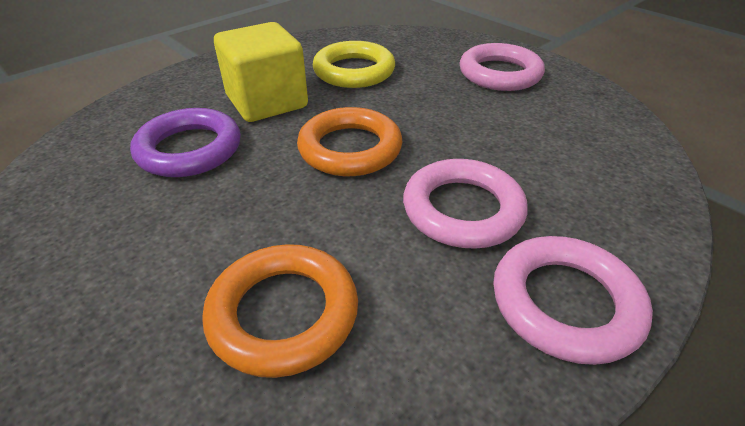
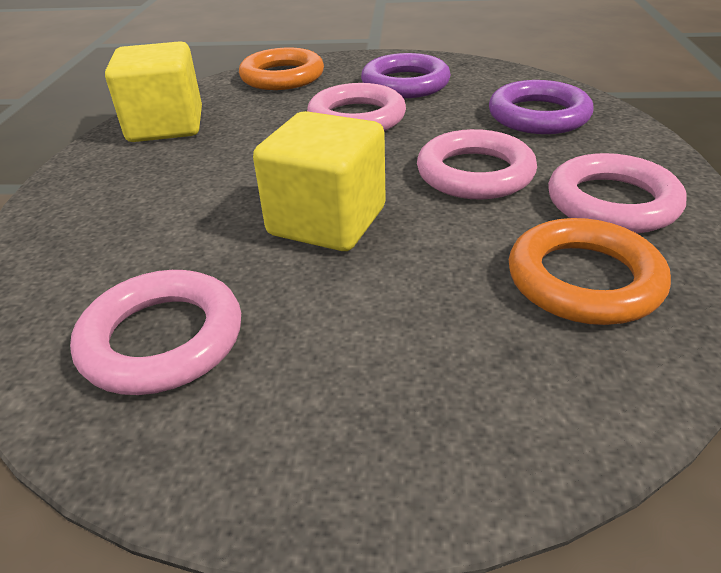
pink ring: 3 -> 4
purple ring: 1 -> 2
yellow cube: 1 -> 2
yellow ring: 1 -> 0

